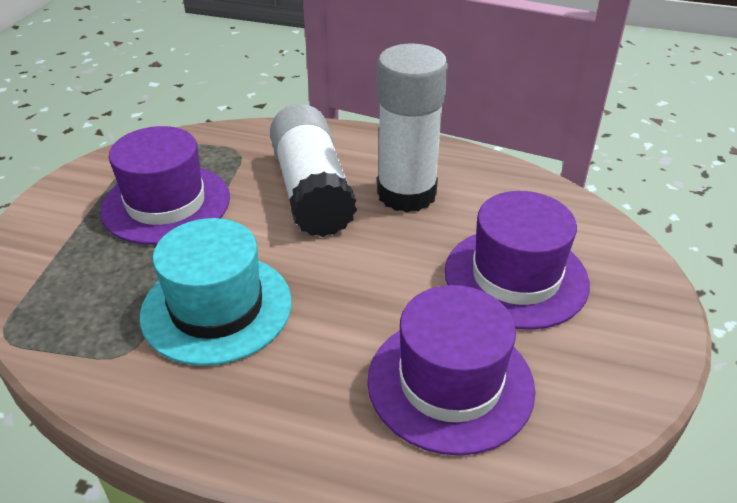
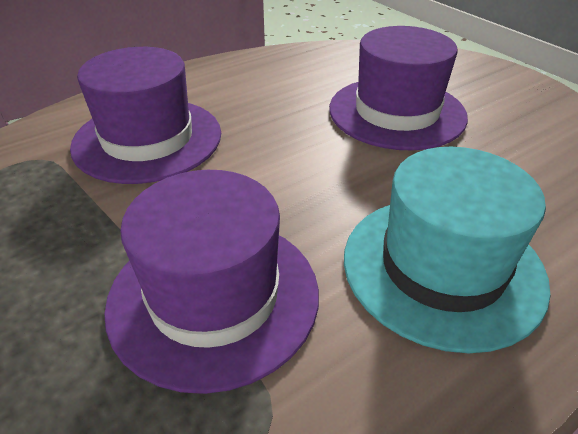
white glue stick: 2 -> 0

